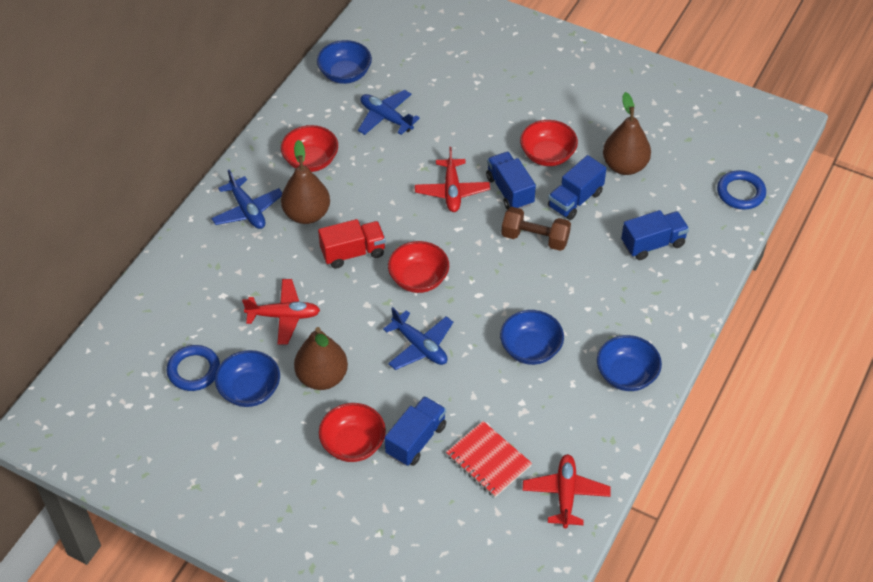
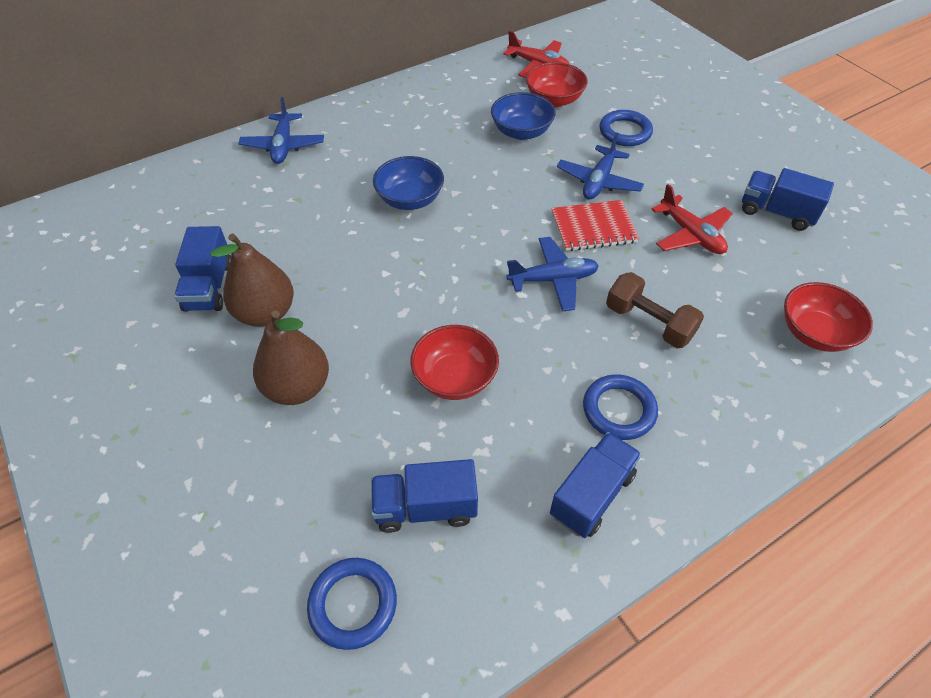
blue bowl: 4 -> 2
blue ring: 2 -> 3
brown pear: 3 -> 2
red bowl: 4 -> 3
red plane: 3 -> 2
red truck: 1 -> 0

